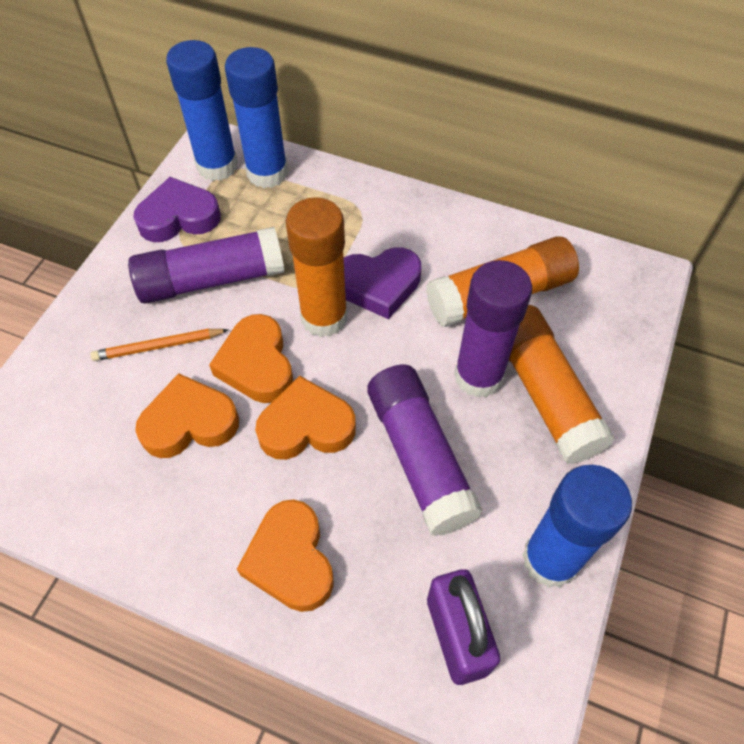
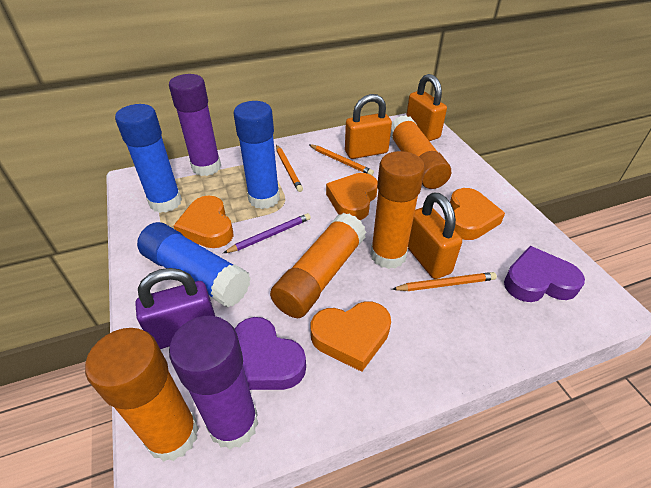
orange glue stick: 3 -> 4
orange padlock: 0 -> 3
orange pencil: 1 -> 3
purple glue stick: 3 -> 2
purple pencil: 0 -> 1

